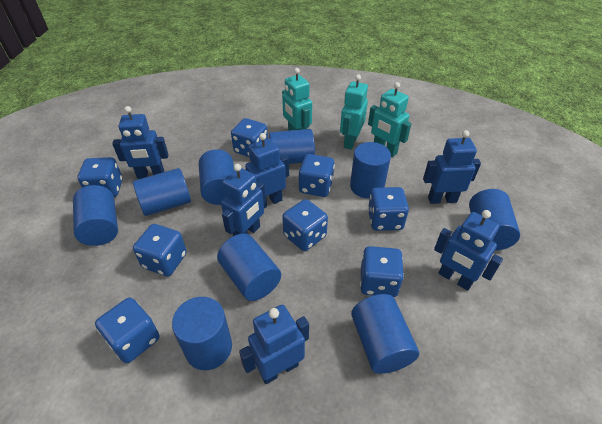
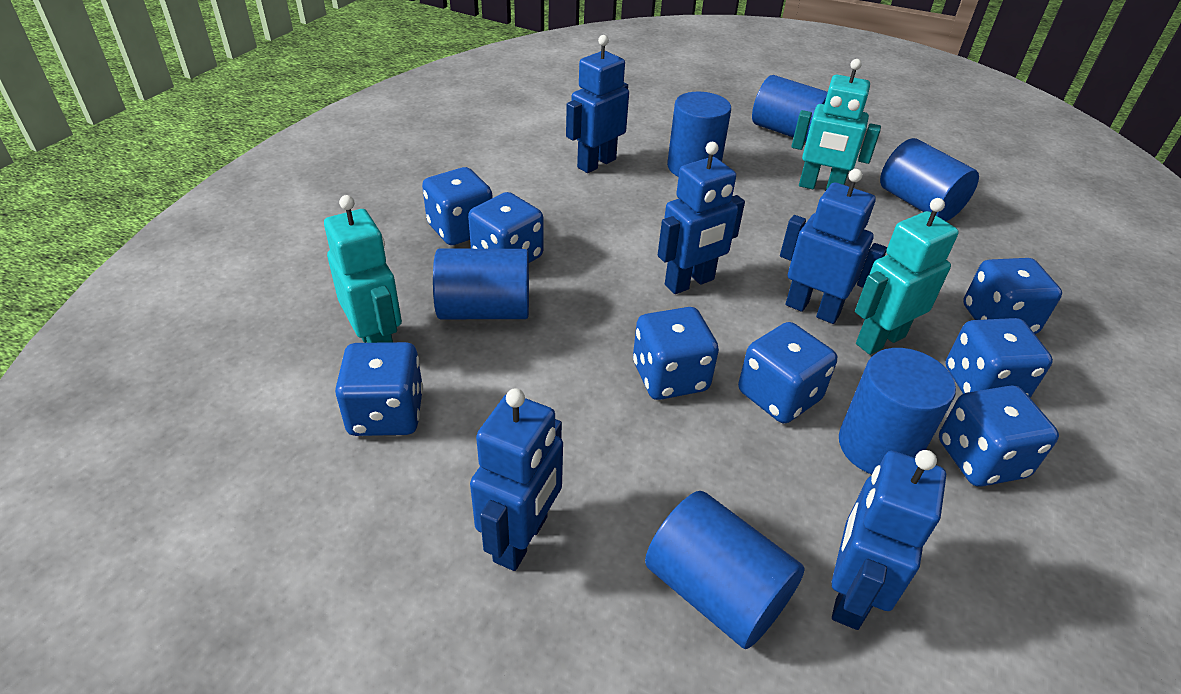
blue cylinder: 9 -> 6
blue robot: 6 -> 5

